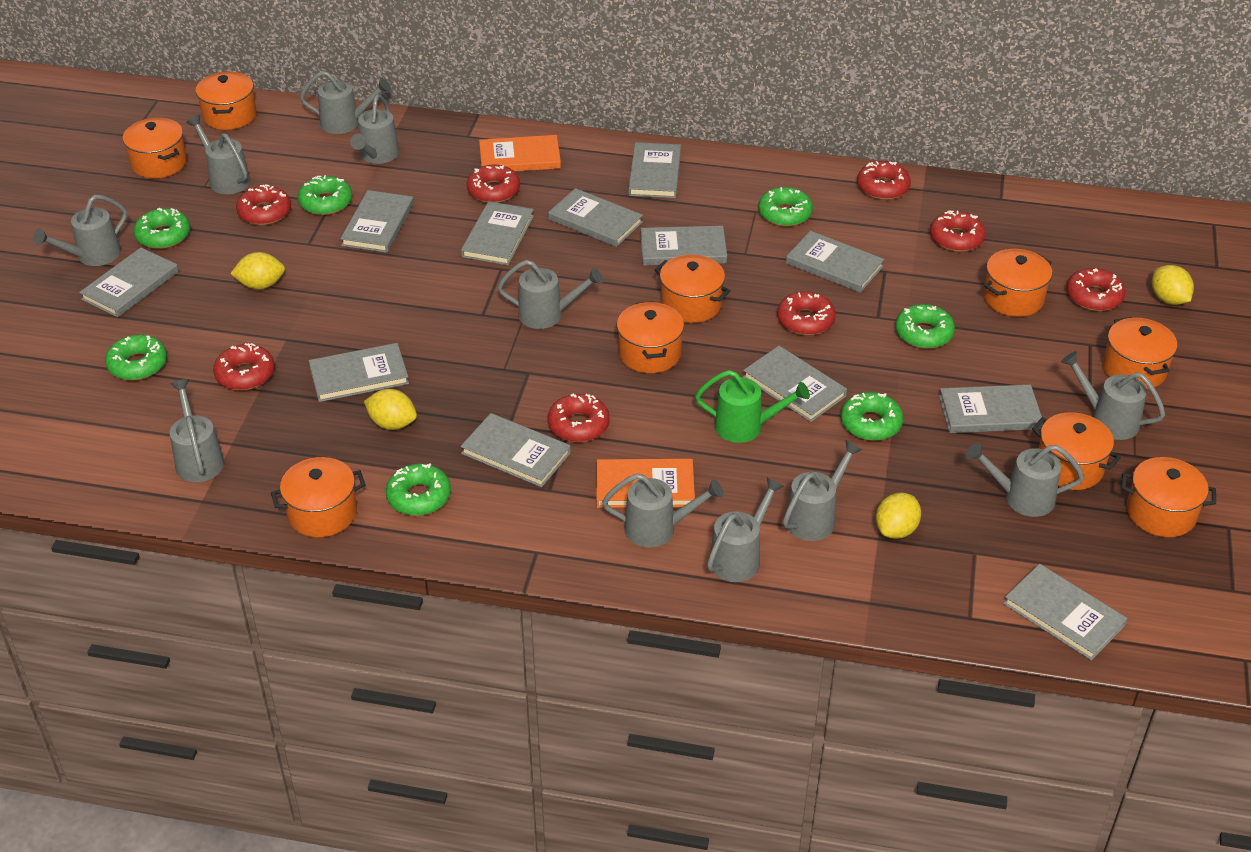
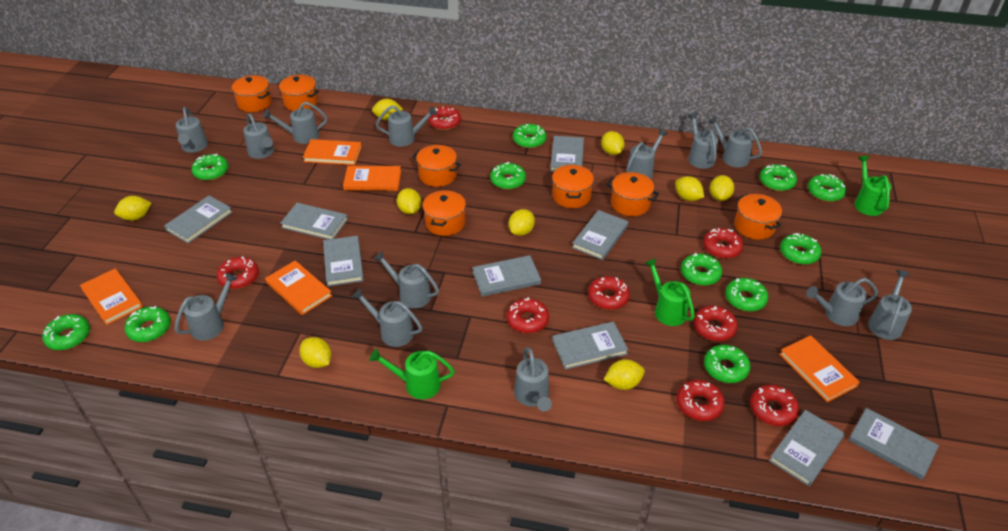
green donut: 7 -> 11
green watering can: 1 -> 3
grey book: 12 -> 9
grey watering can: 11 -> 13
orange book: 2 -> 5
orange pot: 9 -> 7
yellow lemon: 4 -> 9

